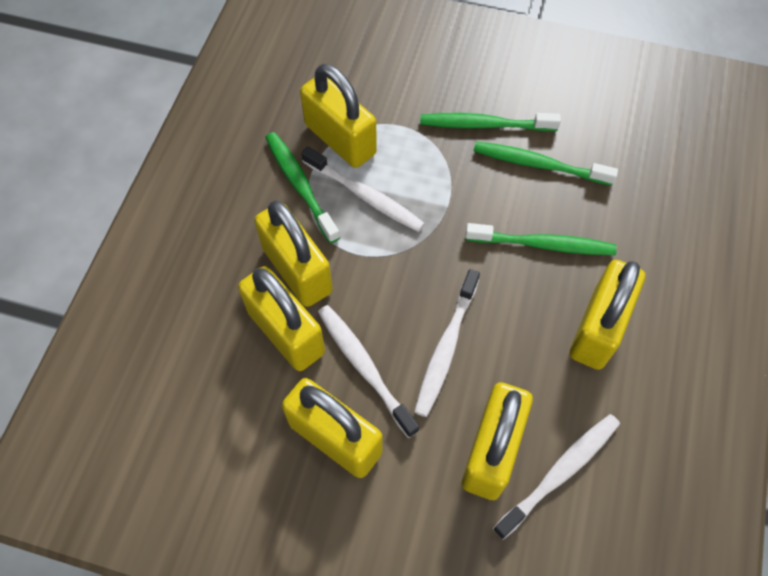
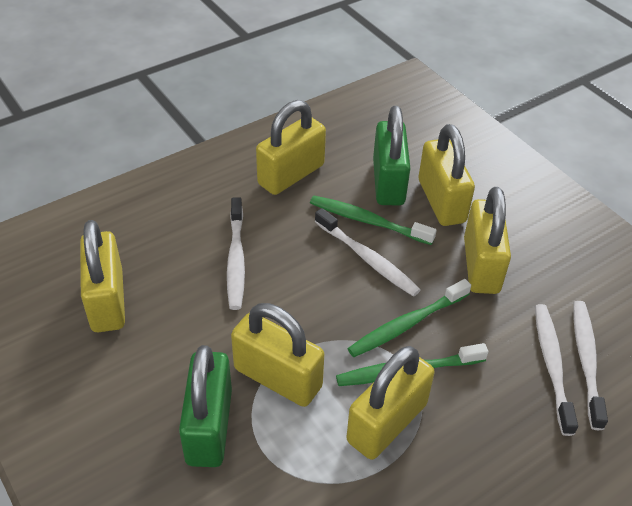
green padlock: 0 -> 2
green toothbrush: 4 -> 3

